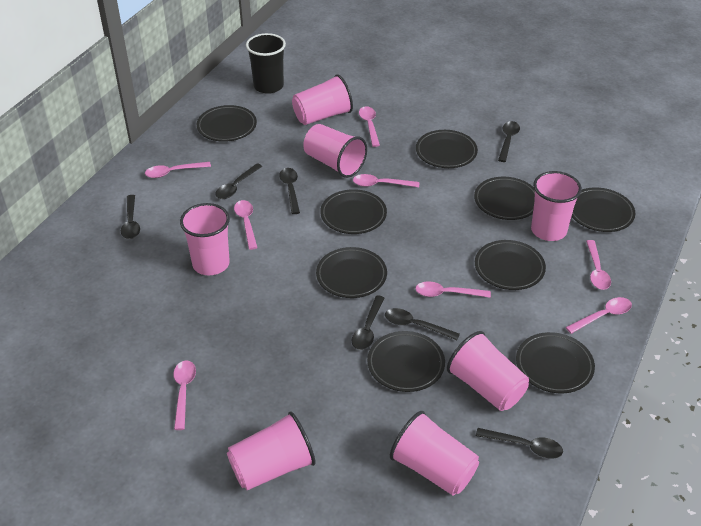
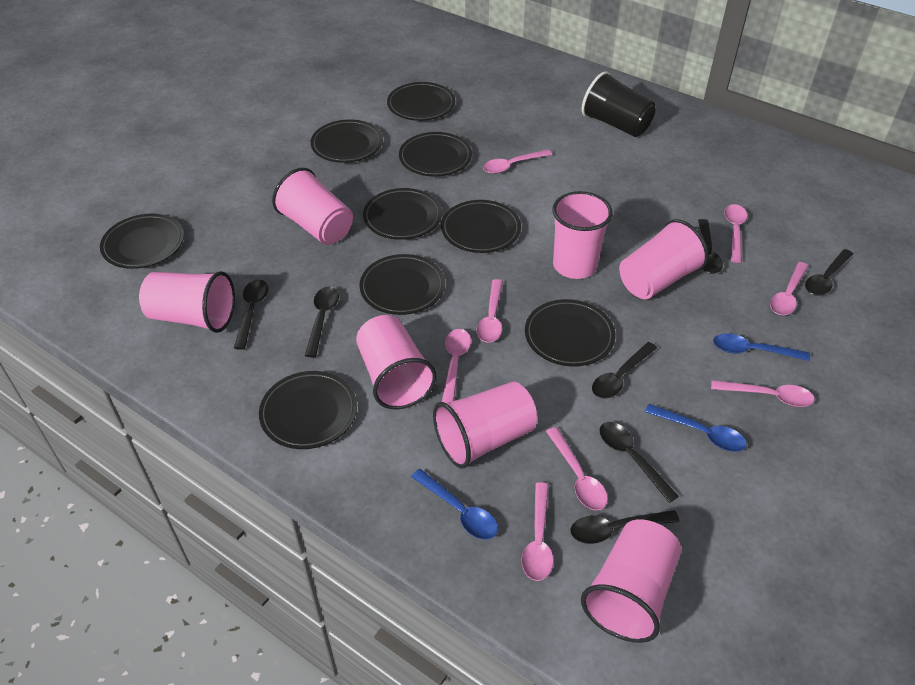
blue spoon: 0 -> 3

